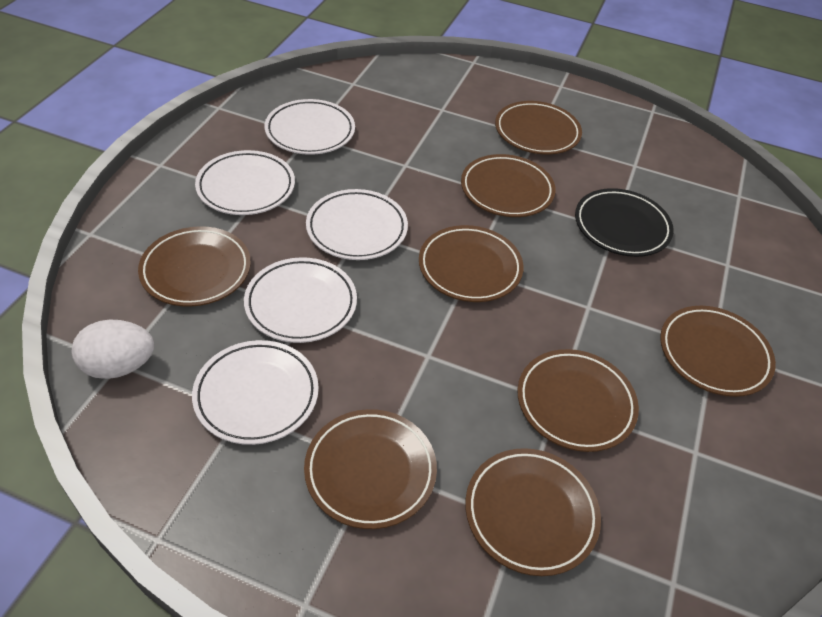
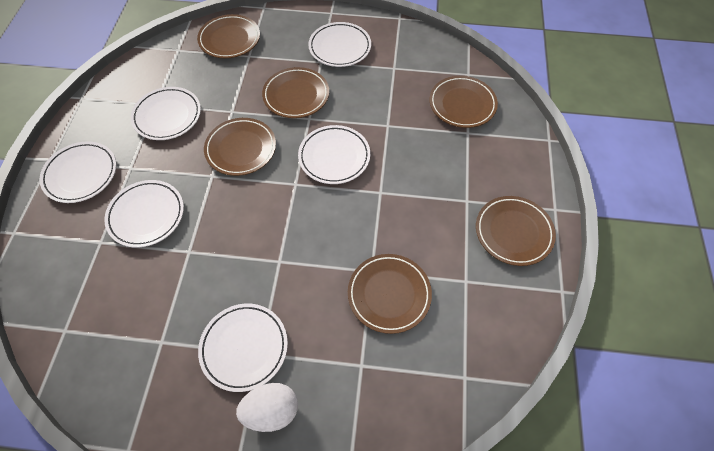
black plate: 1 -> 0
brown plate: 8 -> 6
white plate: 5 -> 6

